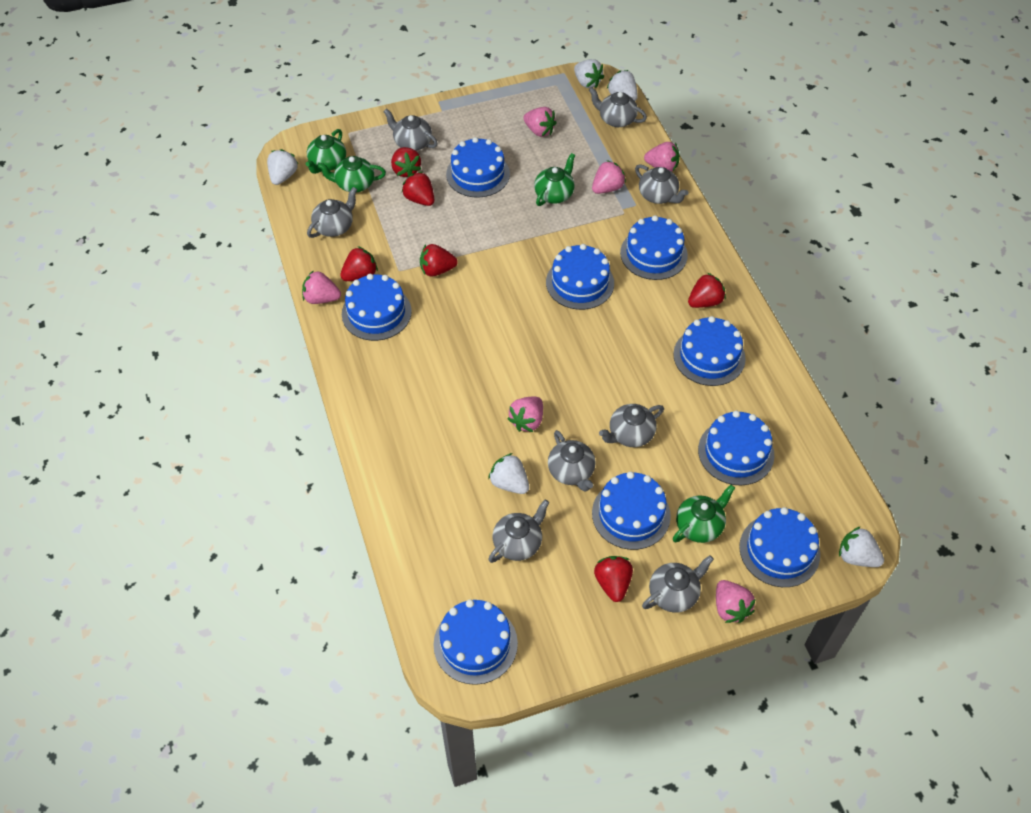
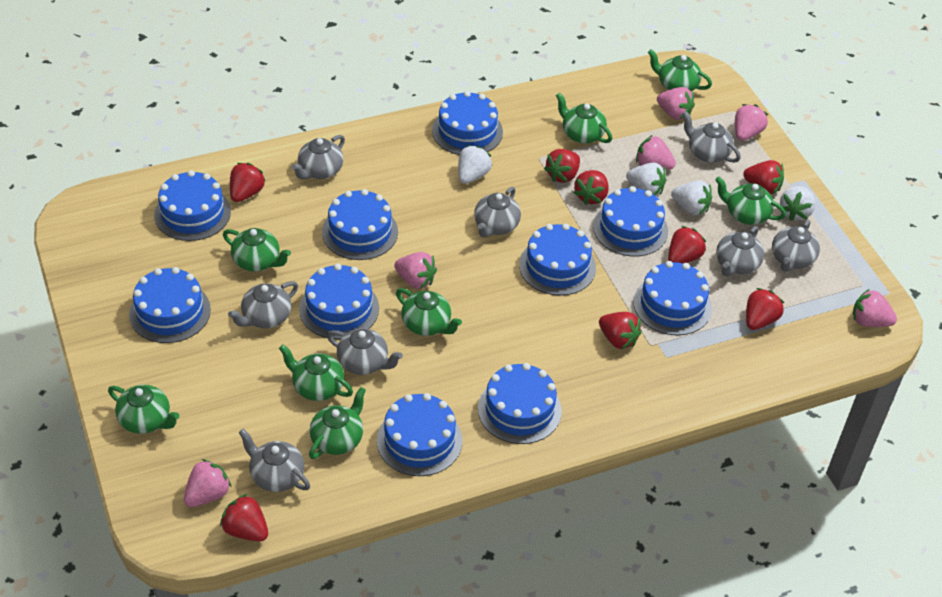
blue cake: 9 -> 10
green teapot: 4 -> 8
red strawberry: 6 -> 8
white strawberry: 5 -> 4

